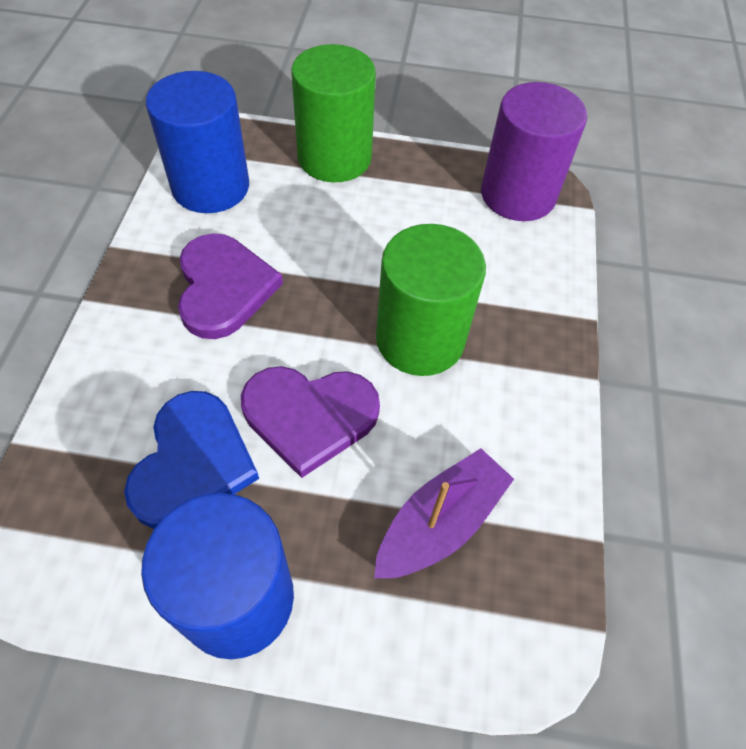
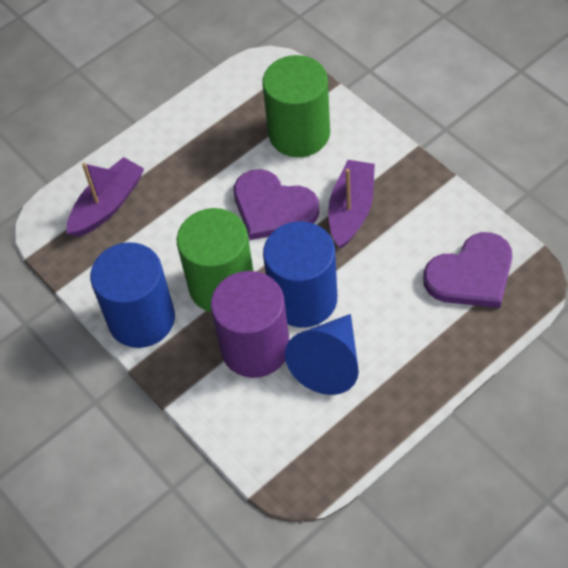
blue cone: 0 -> 1
blue heart: 1 -> 0
purple boat: 1 -> 2

